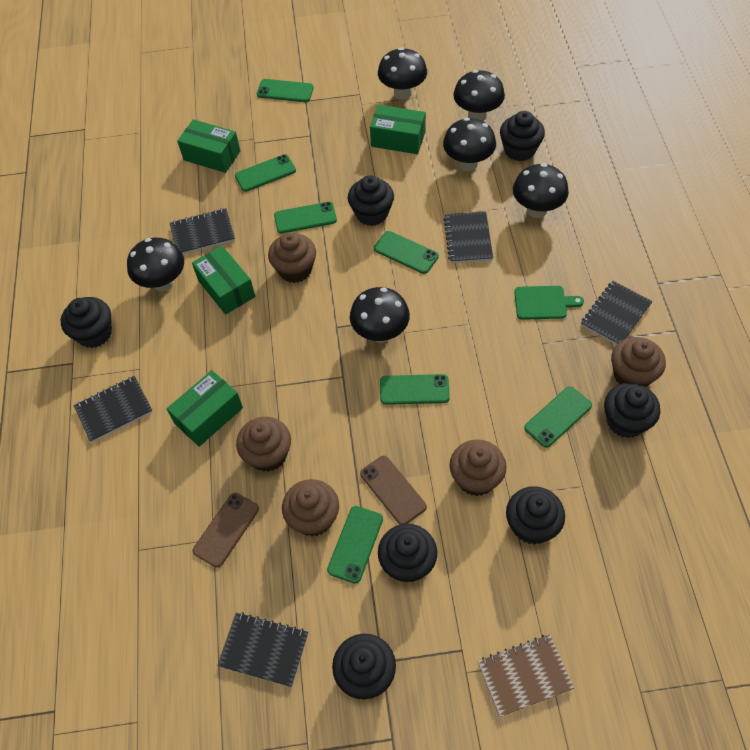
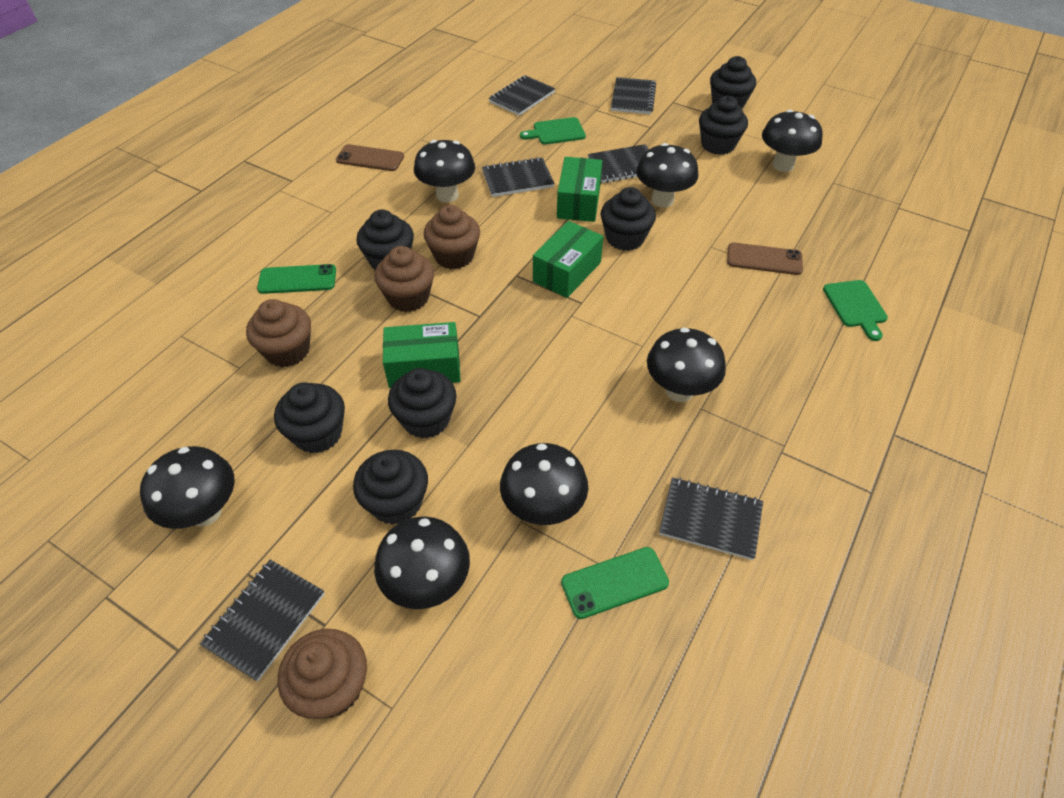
black mushroom: 6 -> 7
black notebook: 5 -> 6
brown cupcake: 5 -> 4
brown notebook: 1 -> 0
green box: 4 -> 3
green cutting board: 1 -> 2
green phone: 7 -> 2

